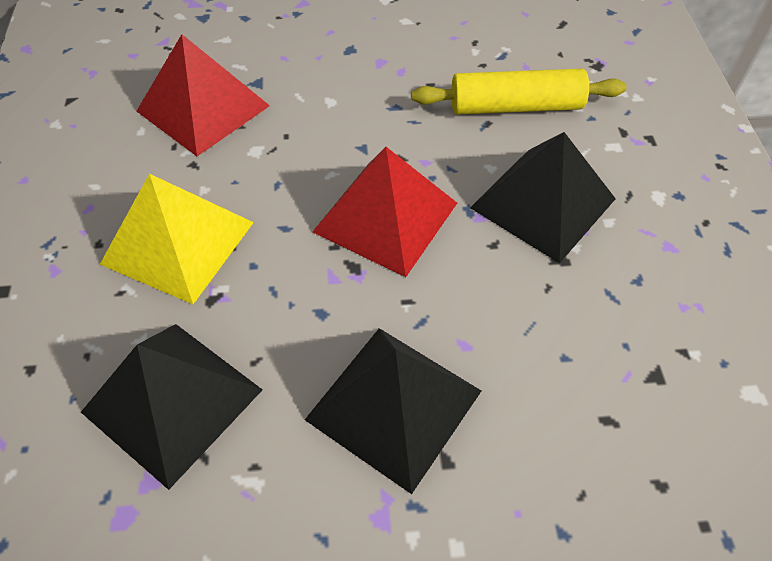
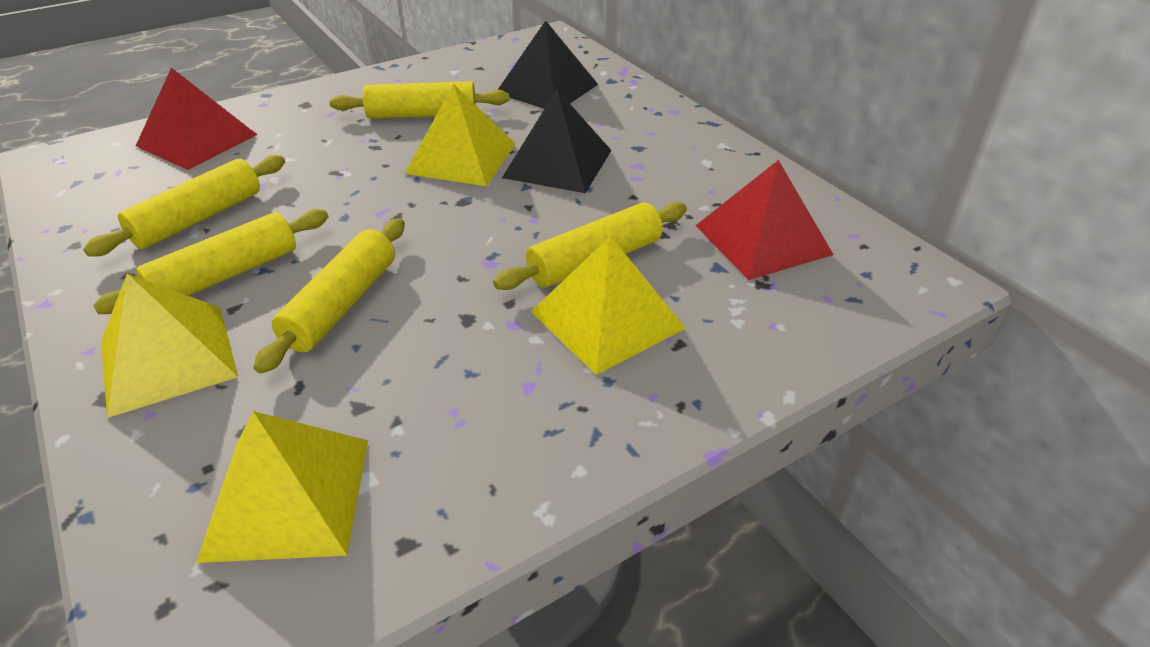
black pyramid: 3 -> 2
yellow pyramid: 1 -> 4
yellow rolling pin: 1 -> 5

